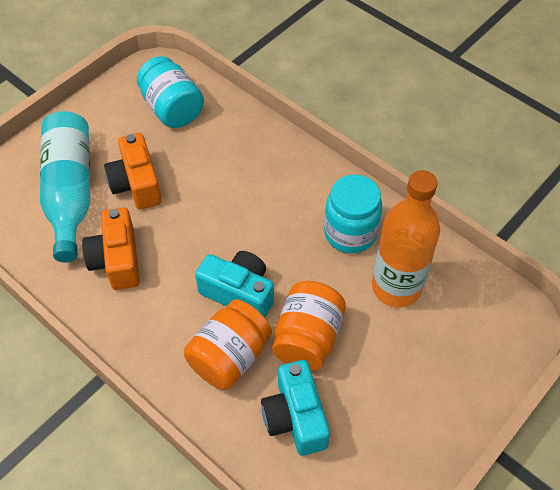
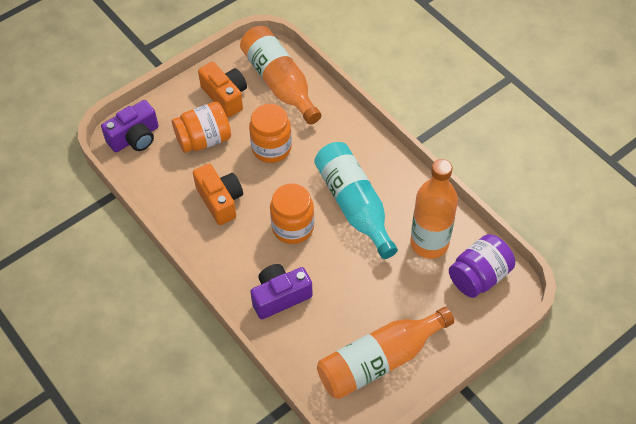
orange bottle: 1 -> 3
orange jar: 2 -> 3
purple camera: 0 -> 2
purple jar: 0 -> 1
turquoise camera: 2 -> 0
turquoise jar: 2 -> 0

